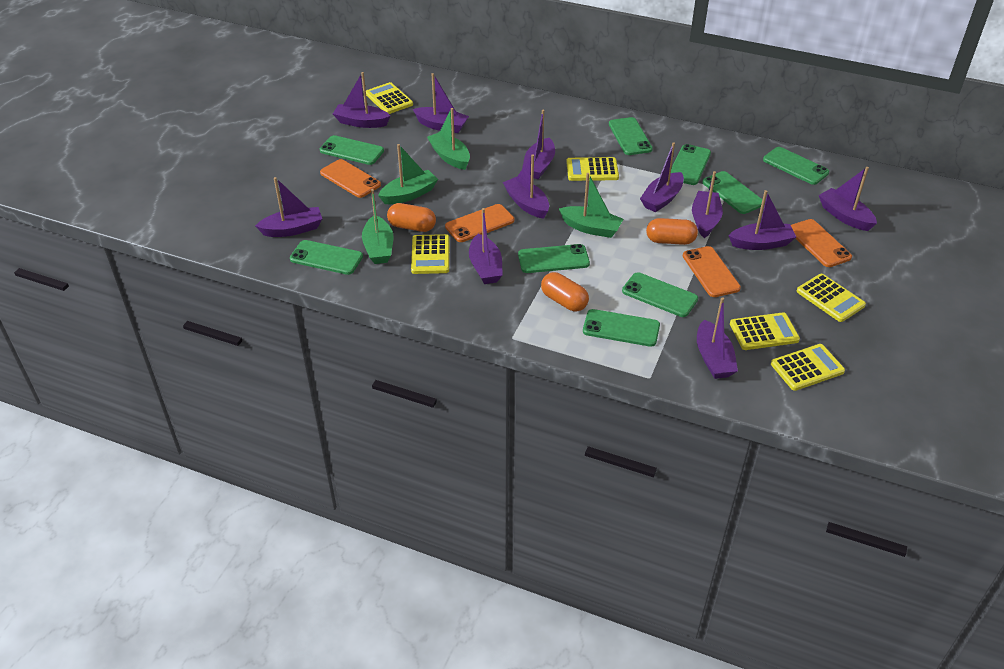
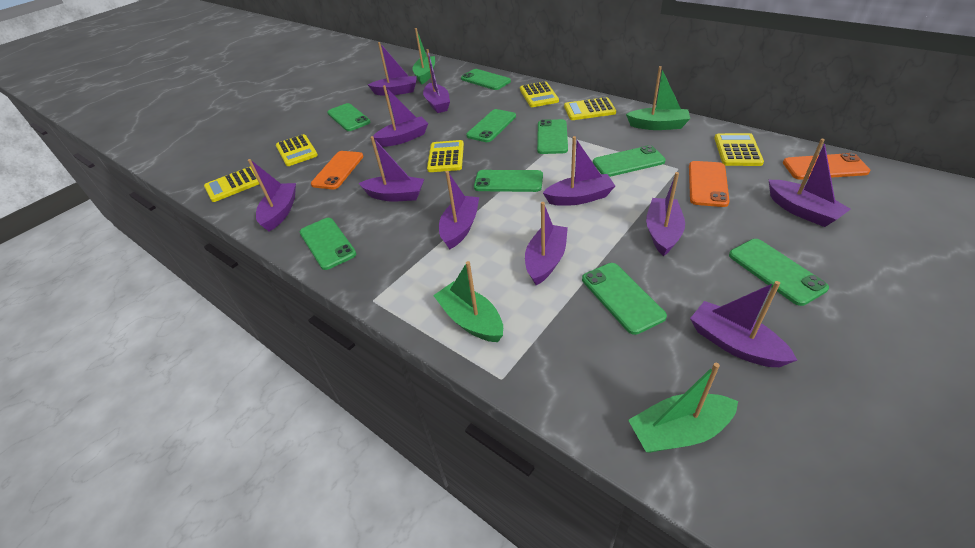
orange capsule: 3 -> 0
orange phone: 4 -> 3

